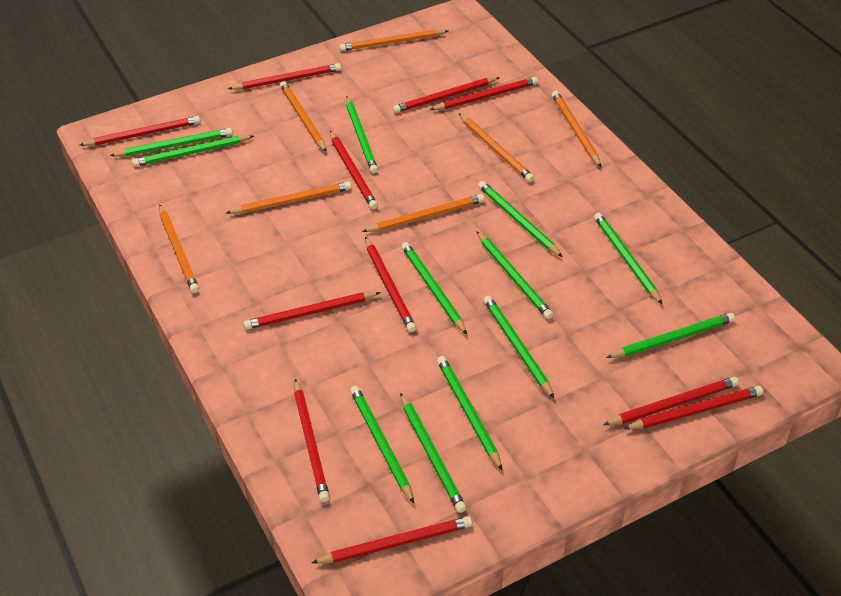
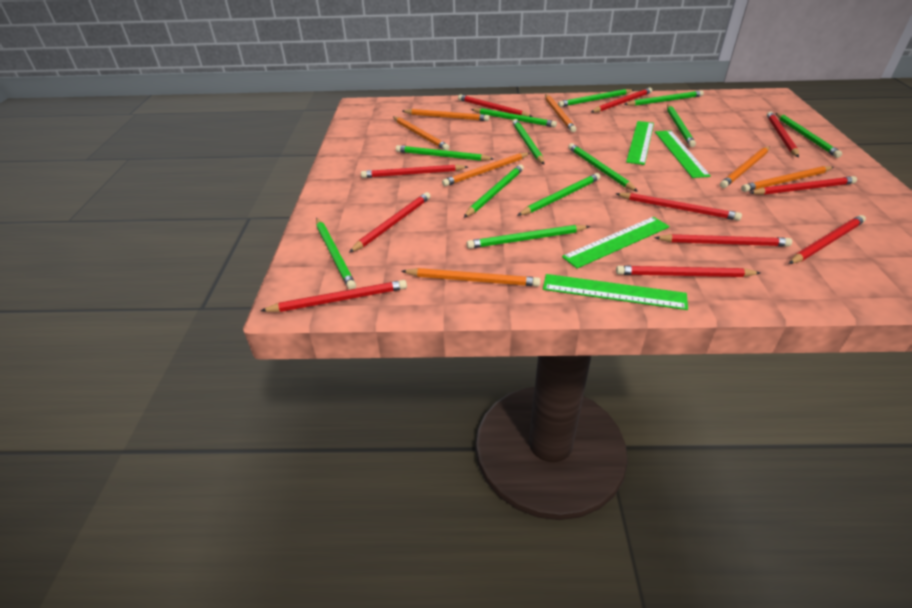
green ruler: 0 -> 4

